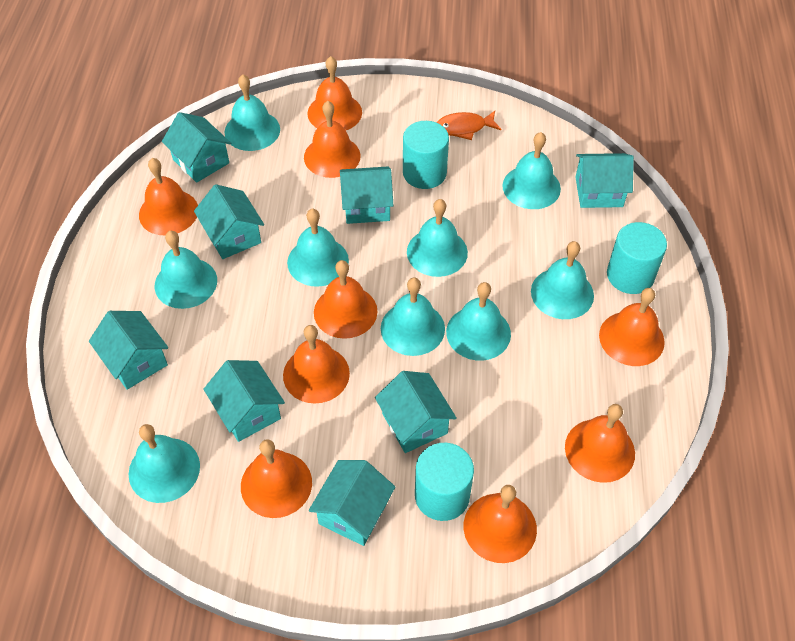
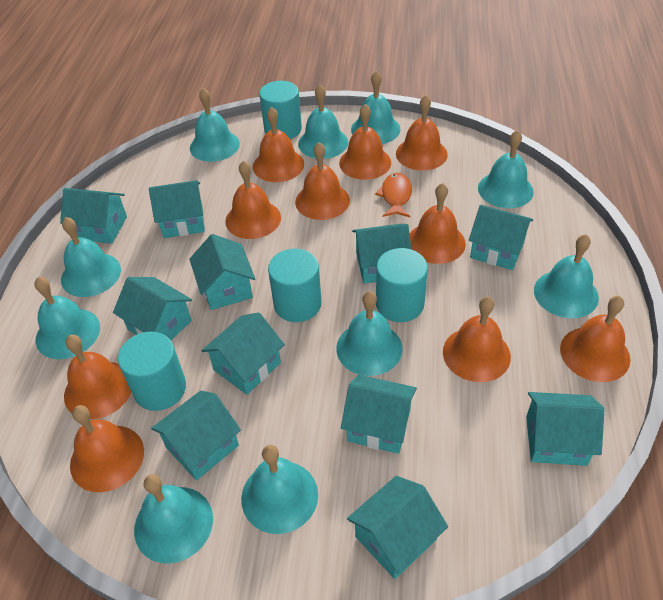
orange bell: 9 -> 10
turquoise bell: 9 -> 10
turquoise cylinder: 3 -> 4
turquoise house: 8 -> 11

